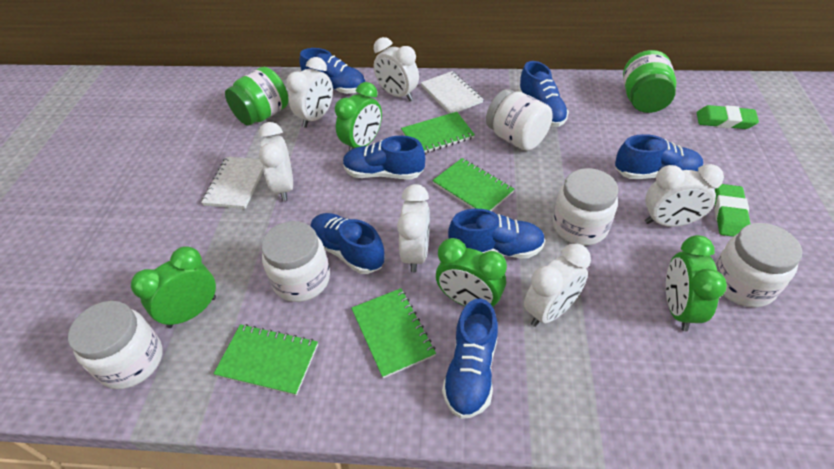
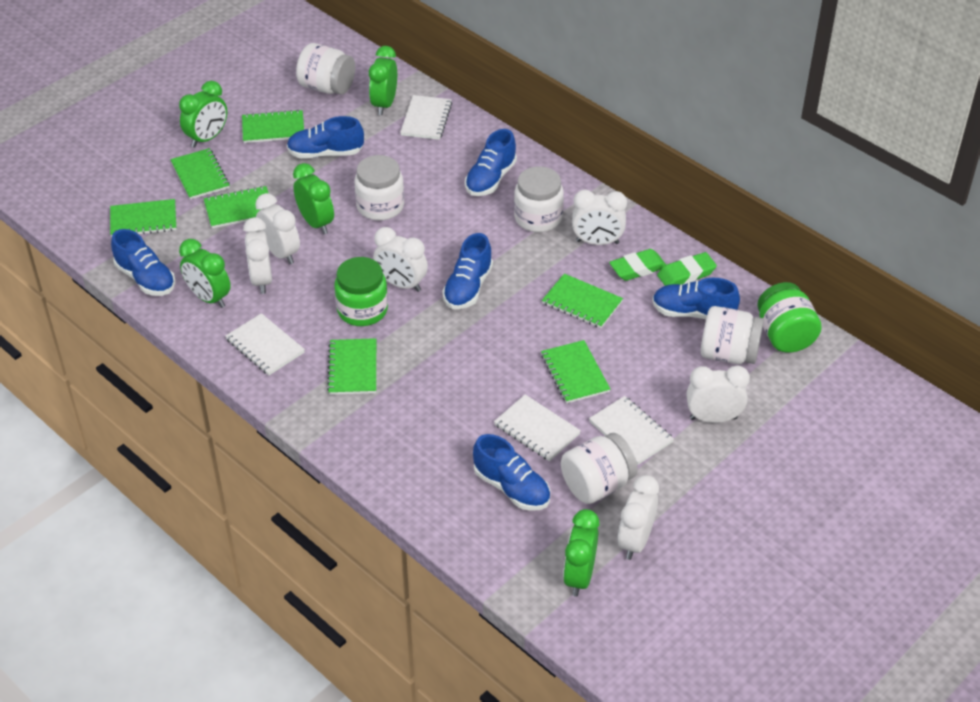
blue shoe: 7 -> 6
green clock: 4 -> 5
green notebook: 4 -> 7
white notebook: 2 -> 4

